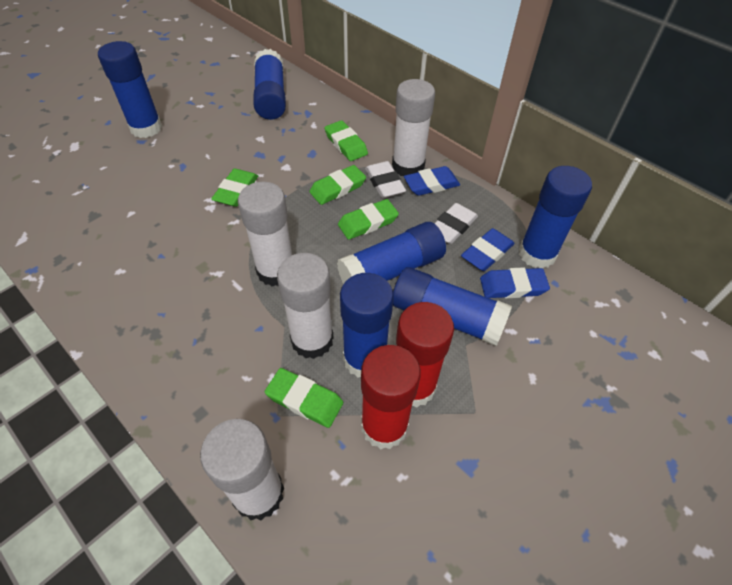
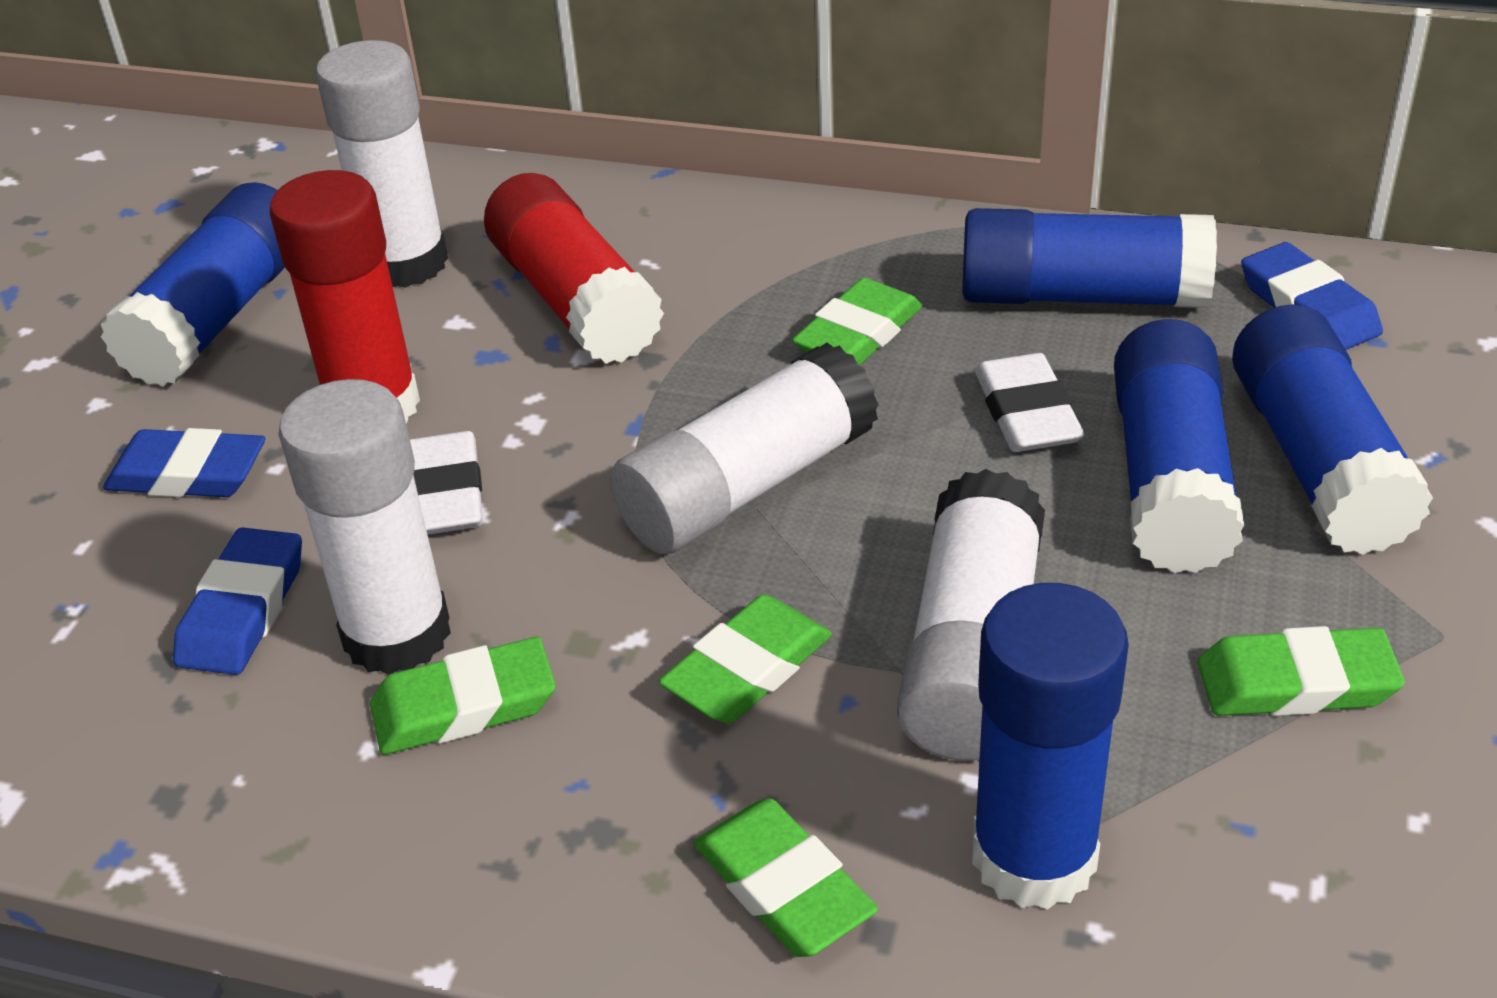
blue glue stick: 6 -> 5

